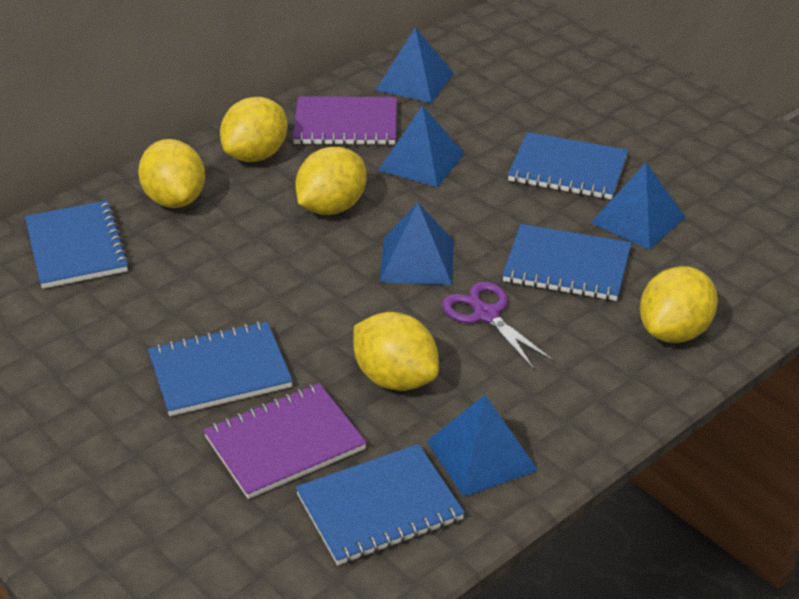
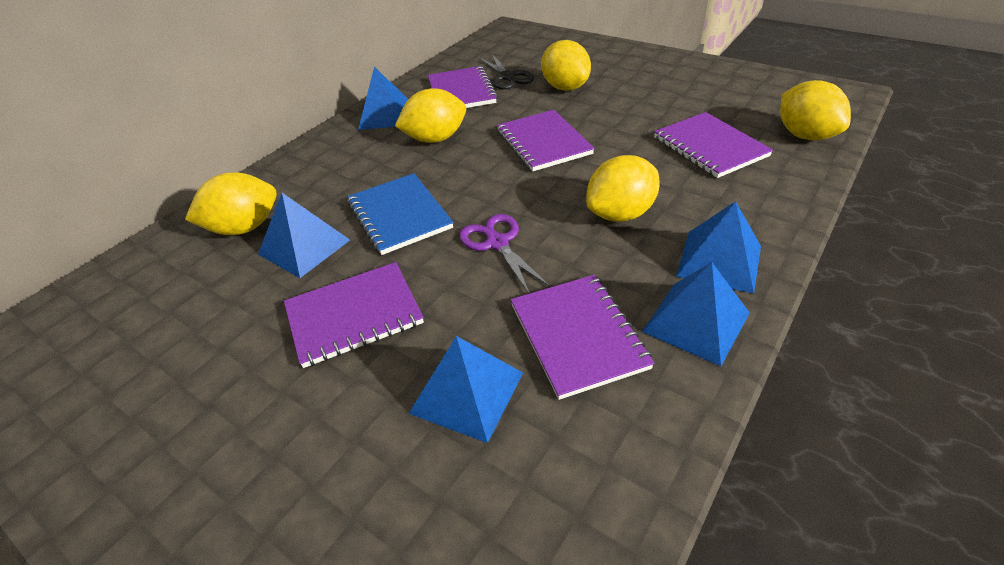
black scissors: 0 -> 1
blue notebook: 5 -> 1
purple notebook: 2 -> 5

